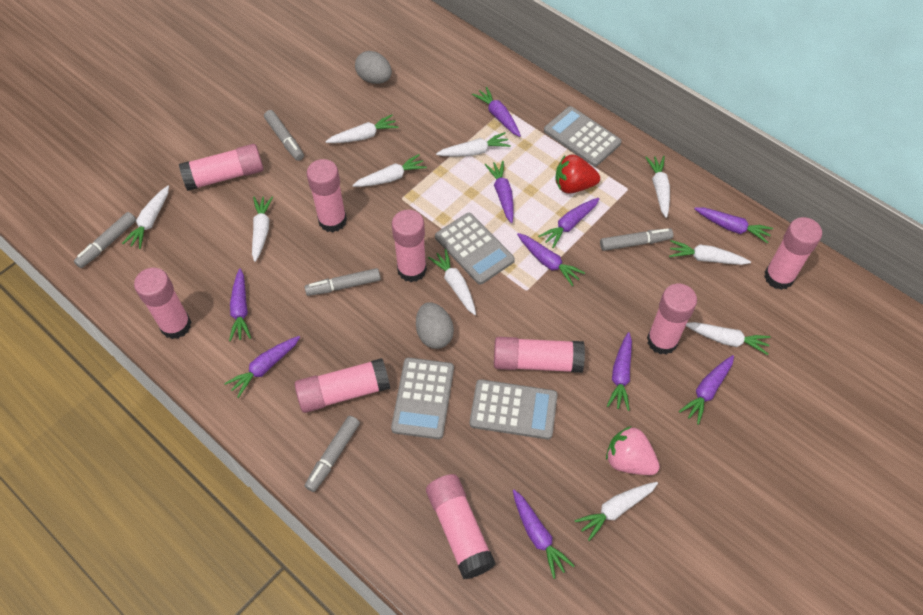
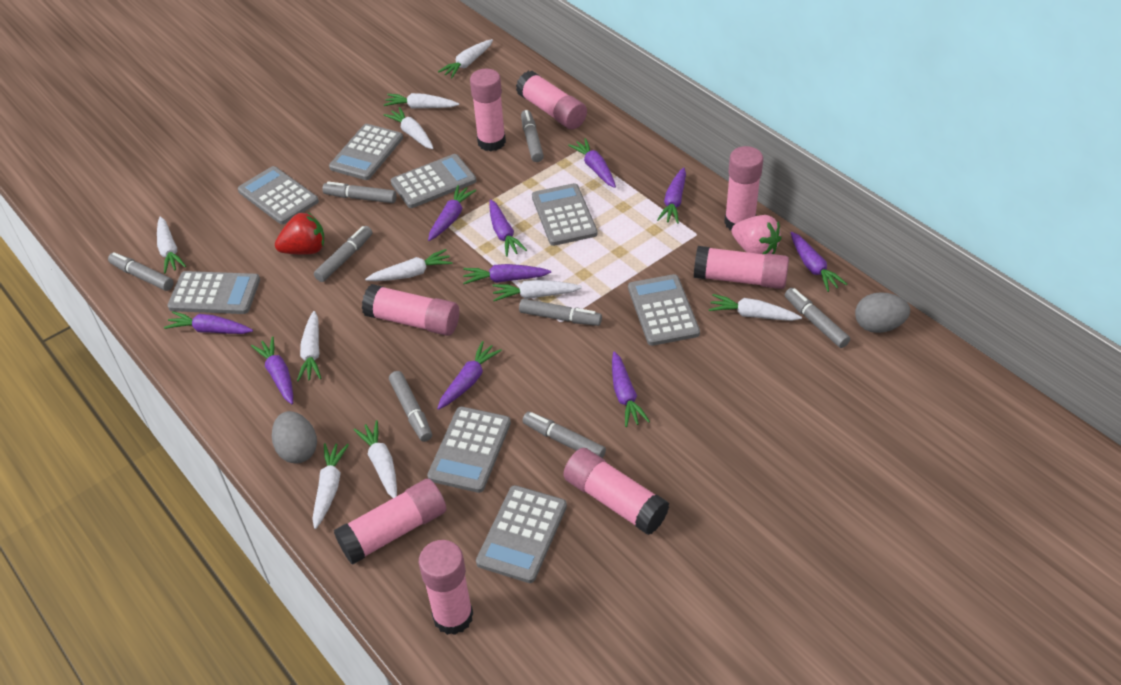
grey calculator: 4 -> 8
grey marker: 5 -> 8
pink glue stick: 9 -> 8

